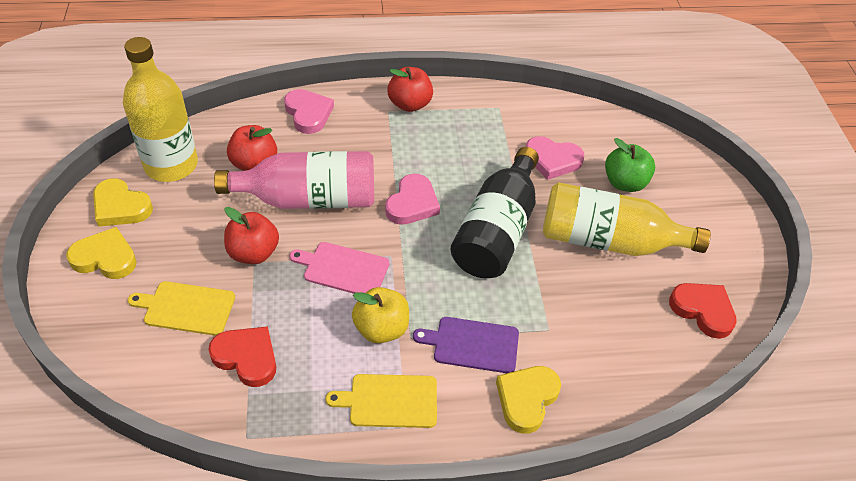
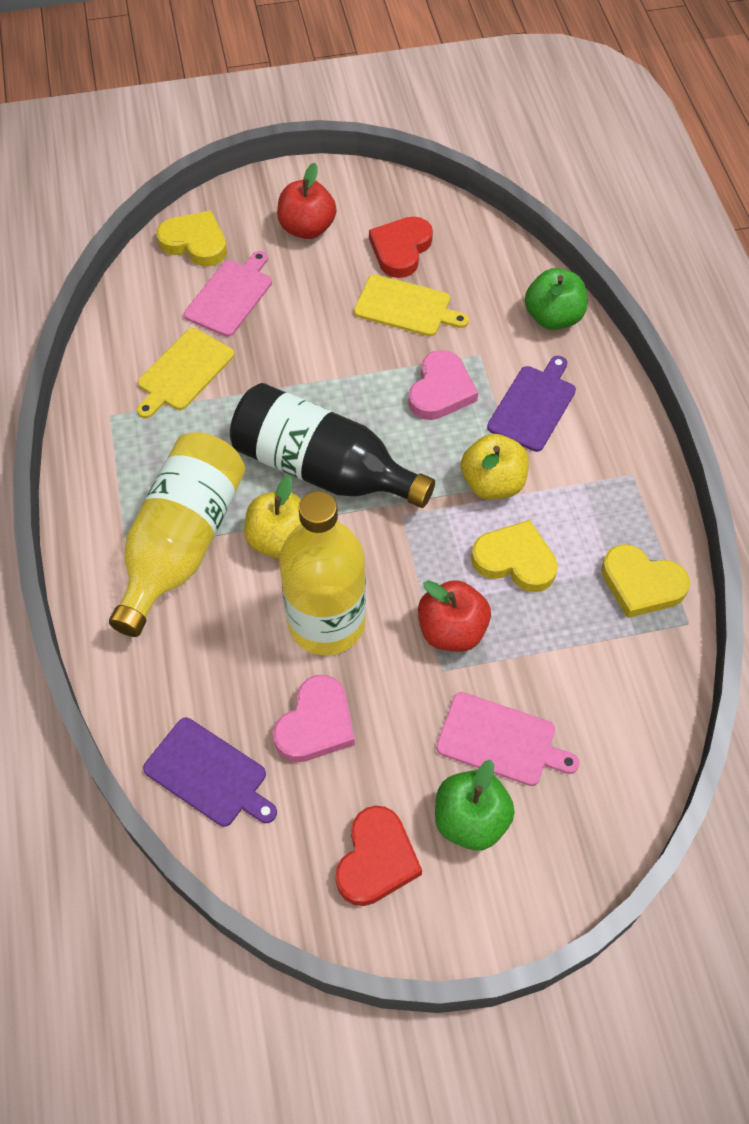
green apple: 1 -> 2
pink bottle: 1 -> 0
pink cutting board: 1 -> 2
pink heart: 3 -> 2
purple cutting board: 1 -> 2
red apple: 3 -> 2
yellow apple: 1 -> 2

